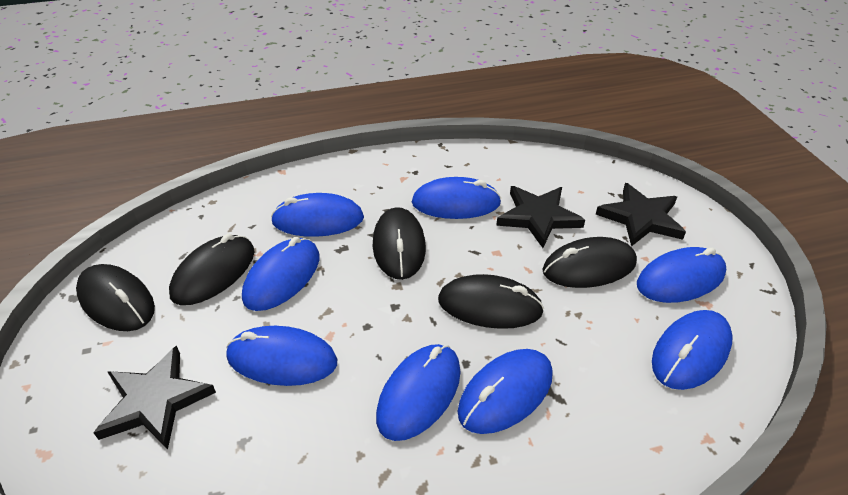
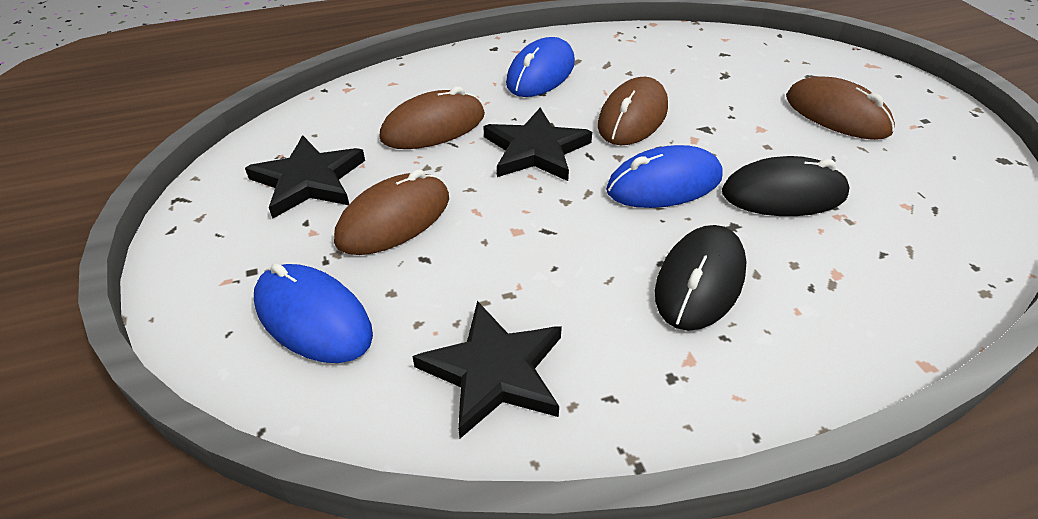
black mouse: 5 -> 2
blue mouse: 8 -> 3
brown mouse: 0 -> 4

